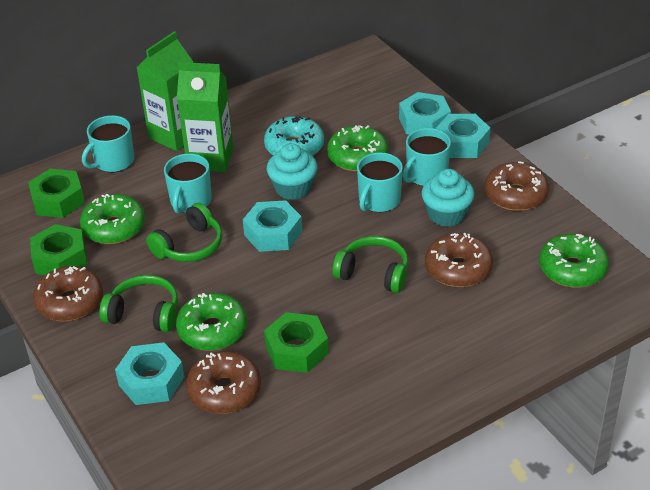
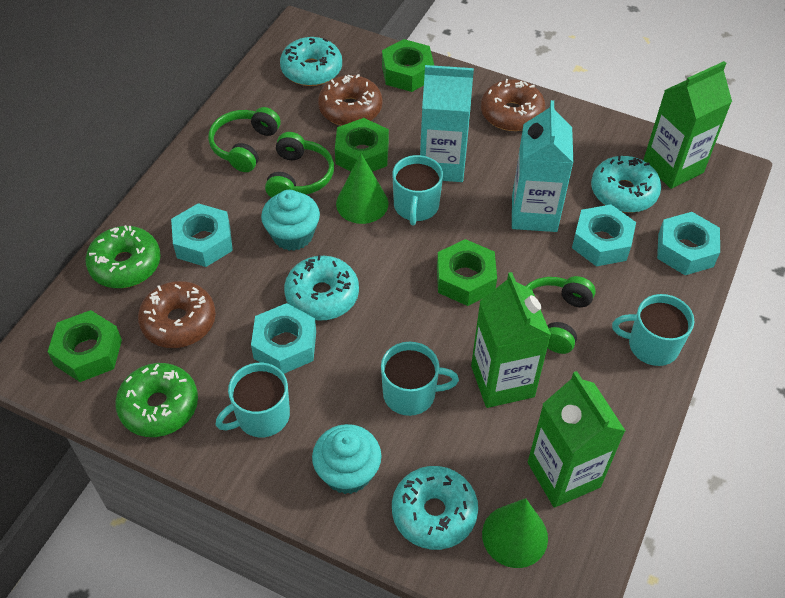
brown donut: 4 -> 3
green carton: 2 -> 3
green cone: 0 -> 2
green donut: 4 -> 2
green nut: 3 -> 4
turquoise carton: 0 -> 2
turquoise donut: 1 -> 4

